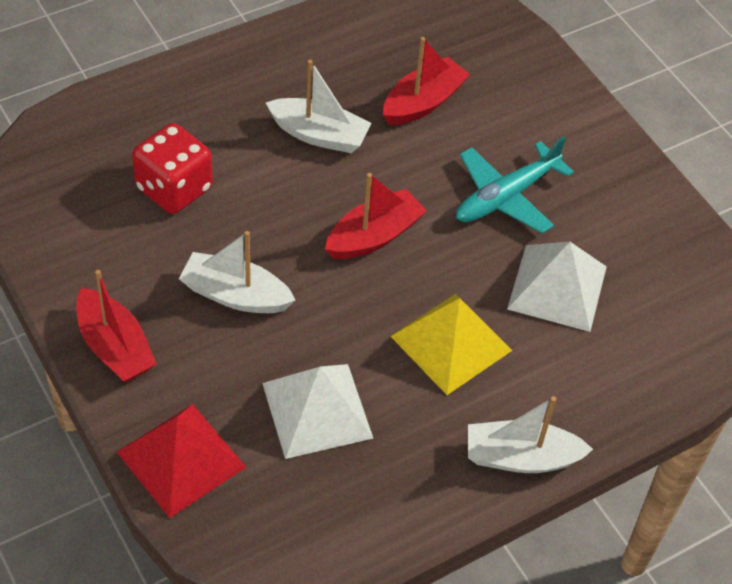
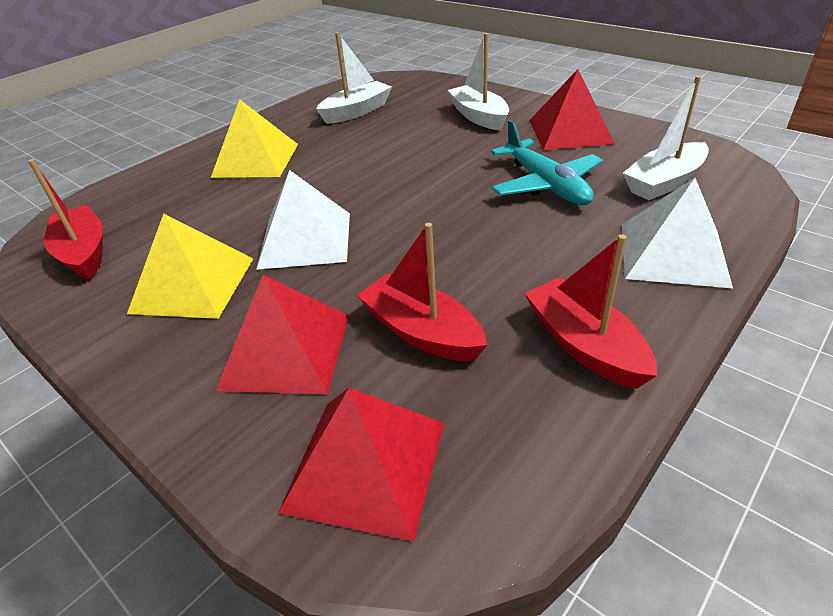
red dice: 1 -> 0
red pyramid: 1 -> 3
yellow pyramid: 1 -> 2

